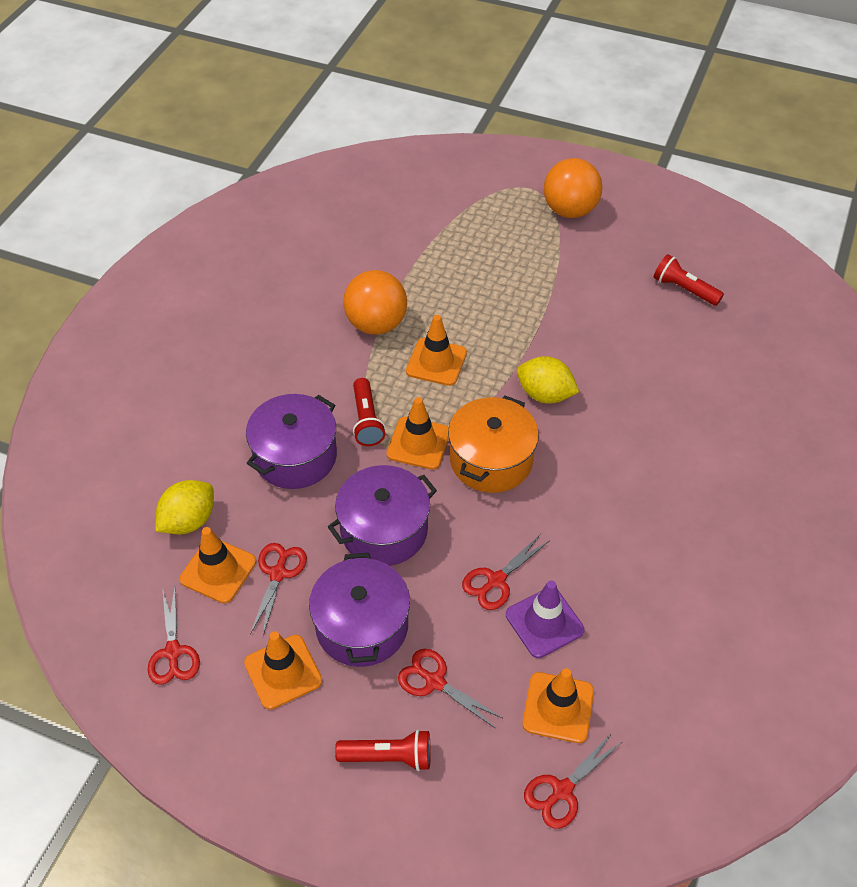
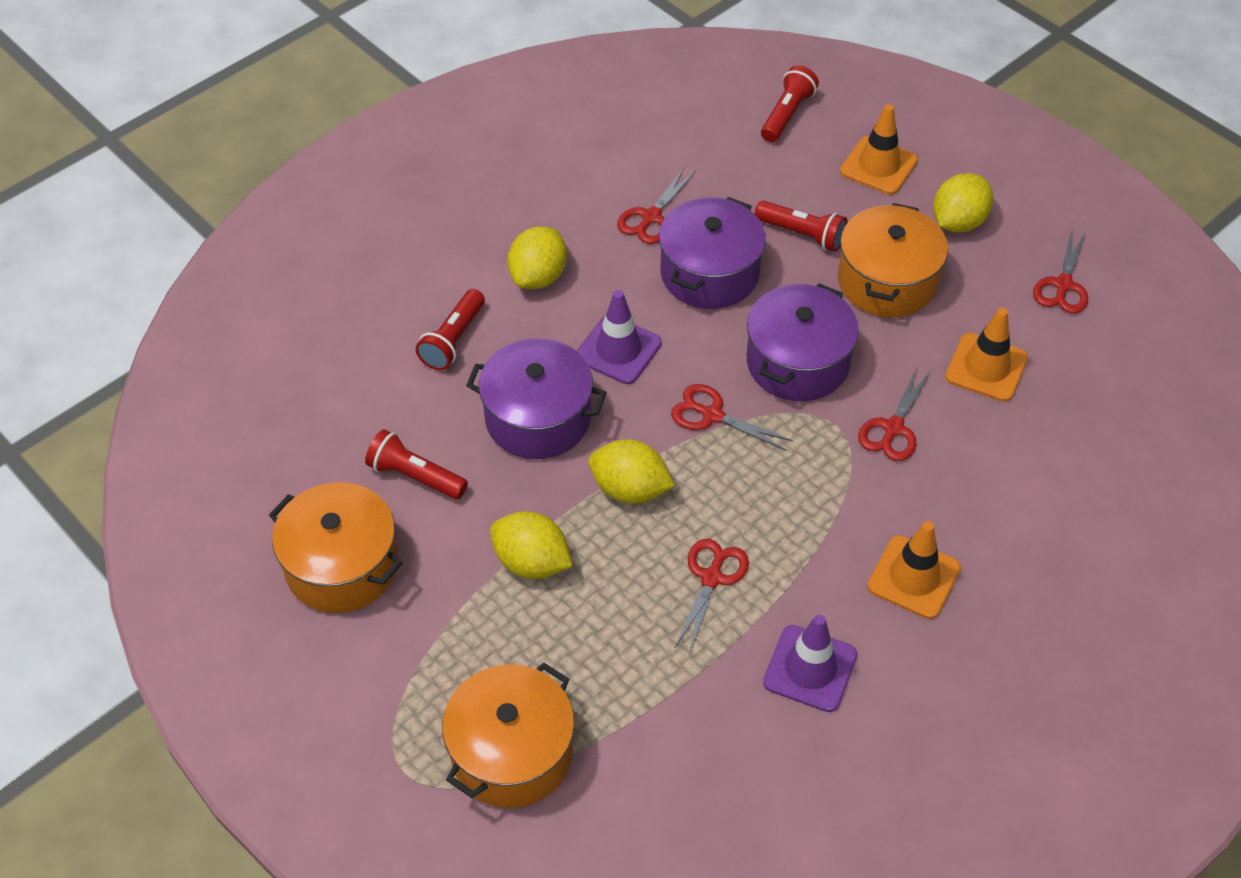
orange ball: 2 -> 0
orange pot: 1 -> 3
orange traffic cone: 5 -> 3
purple traffic cone: 1 -> 2
red flashlight: 3 -> 4
yellow lemon: 2 -> 4

